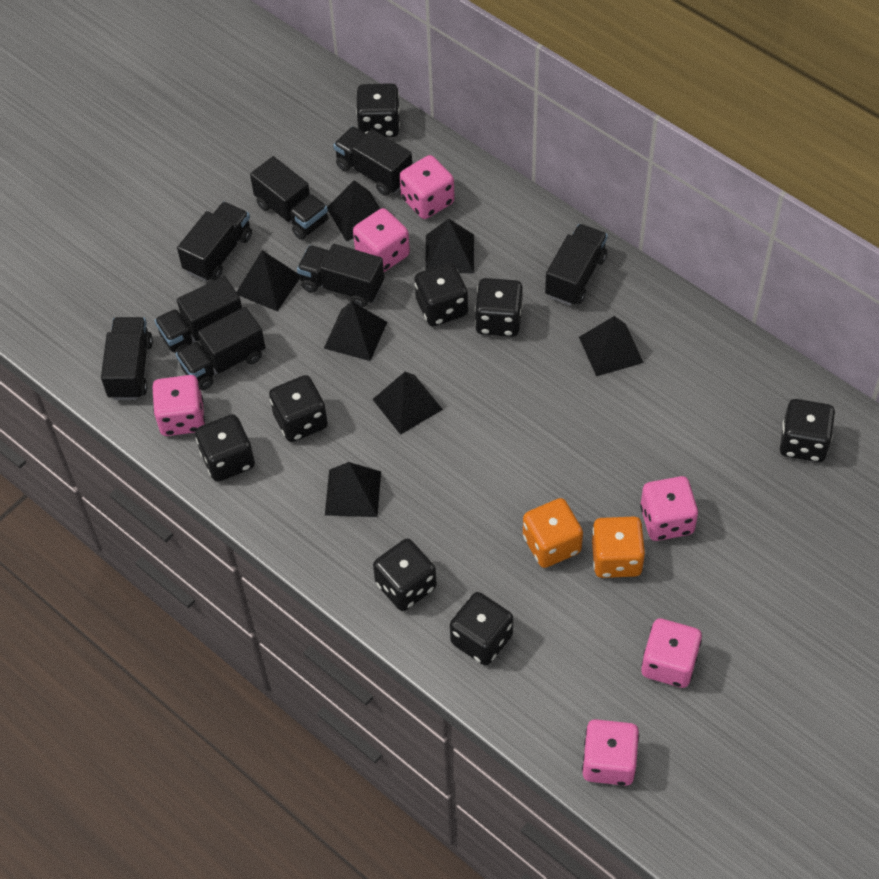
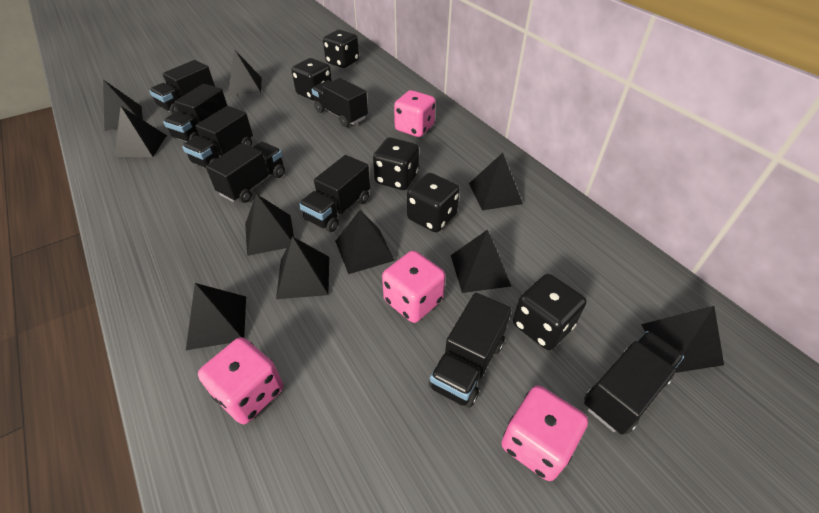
black dice: 8 -> 5
black pyramid: 7 -> 10
orange dice: 2 -> 0
pink dice: 6 -> 4

